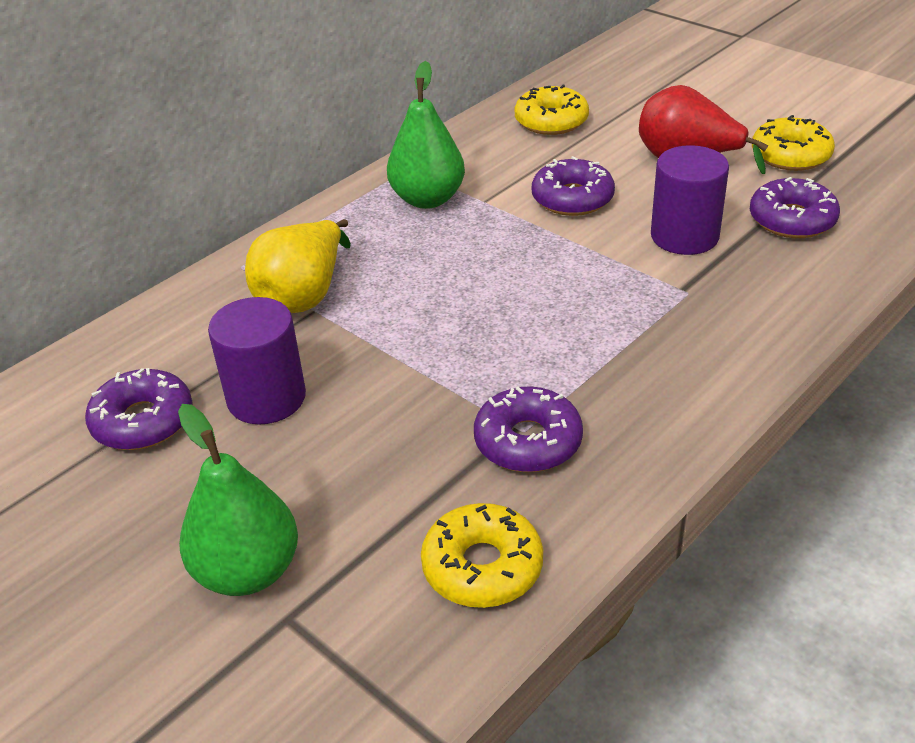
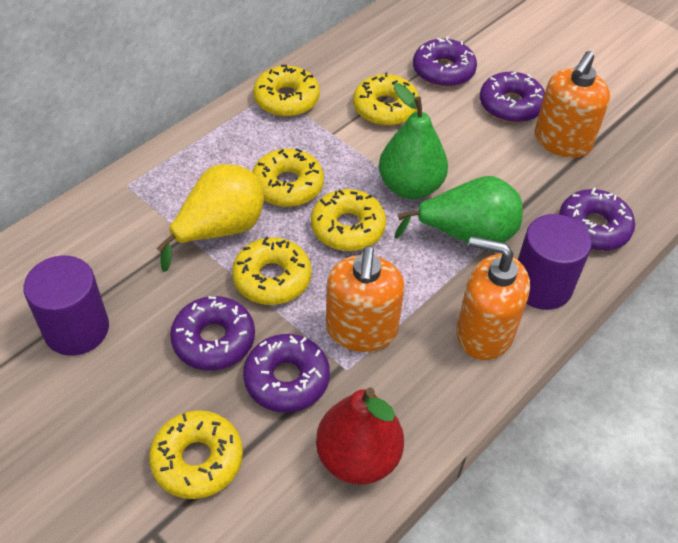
orange soap dispenser: 0 -> 3
purple donut: 4 -> 5
yellow donut: 3 -> 6

